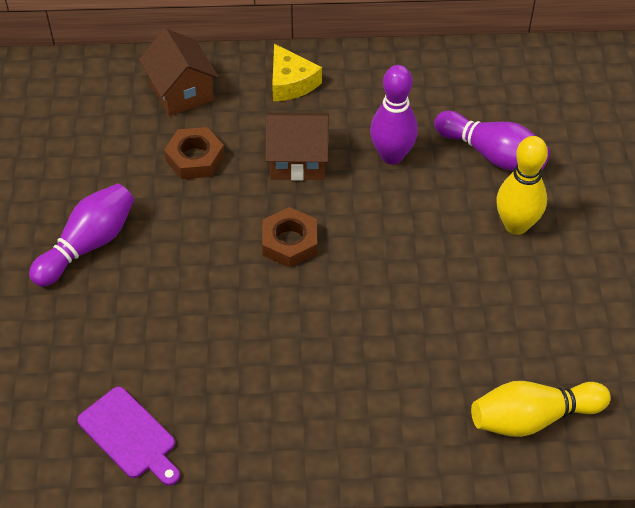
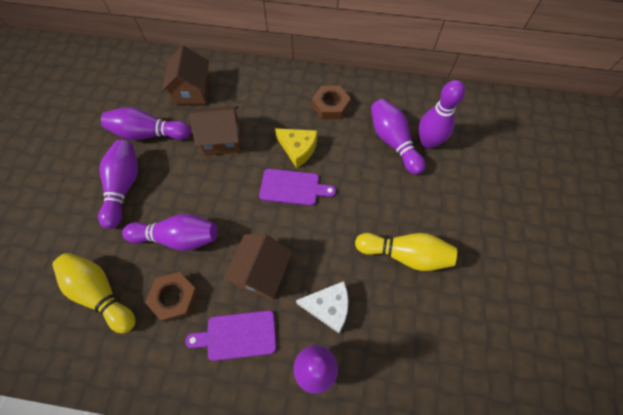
brown house: 2 -> 3
purple bowling pin: 3 -> 6
purple cutting board: 1 -> 2
white cheese: 0 -> 1

